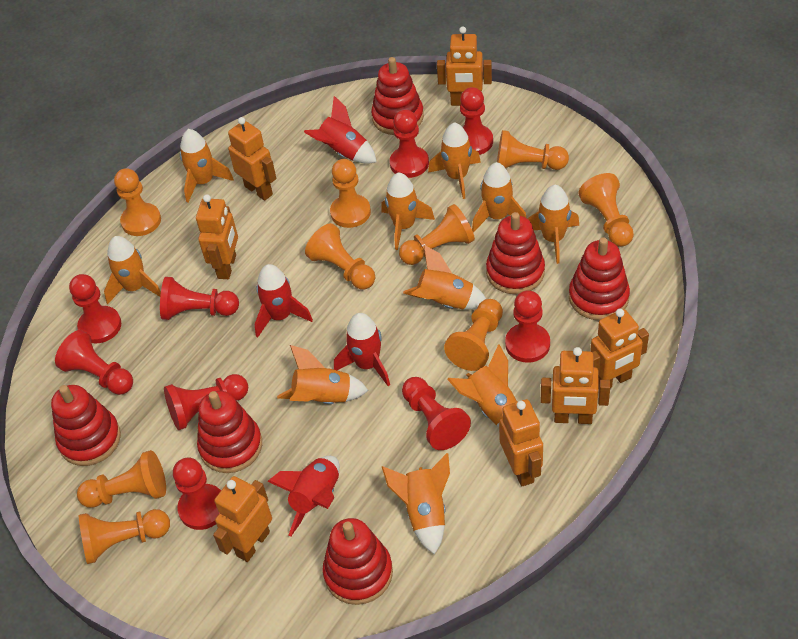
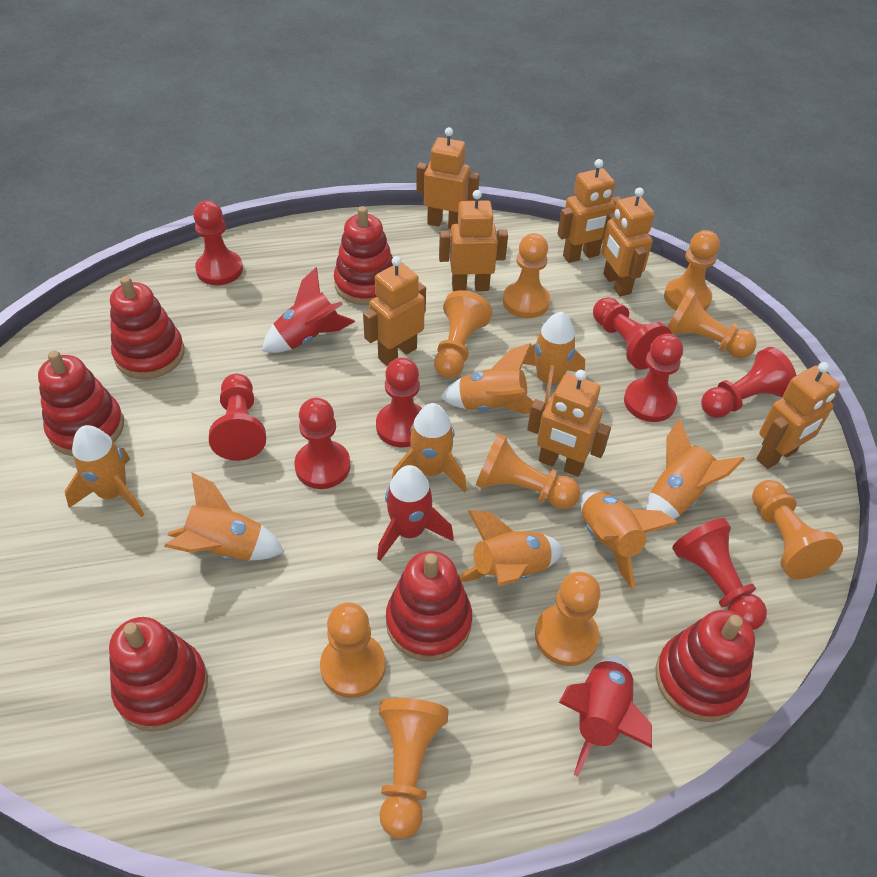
orange rocket: 10 -> 8
red pawn: 9 -> 8
red rocket: 4 -> 3

